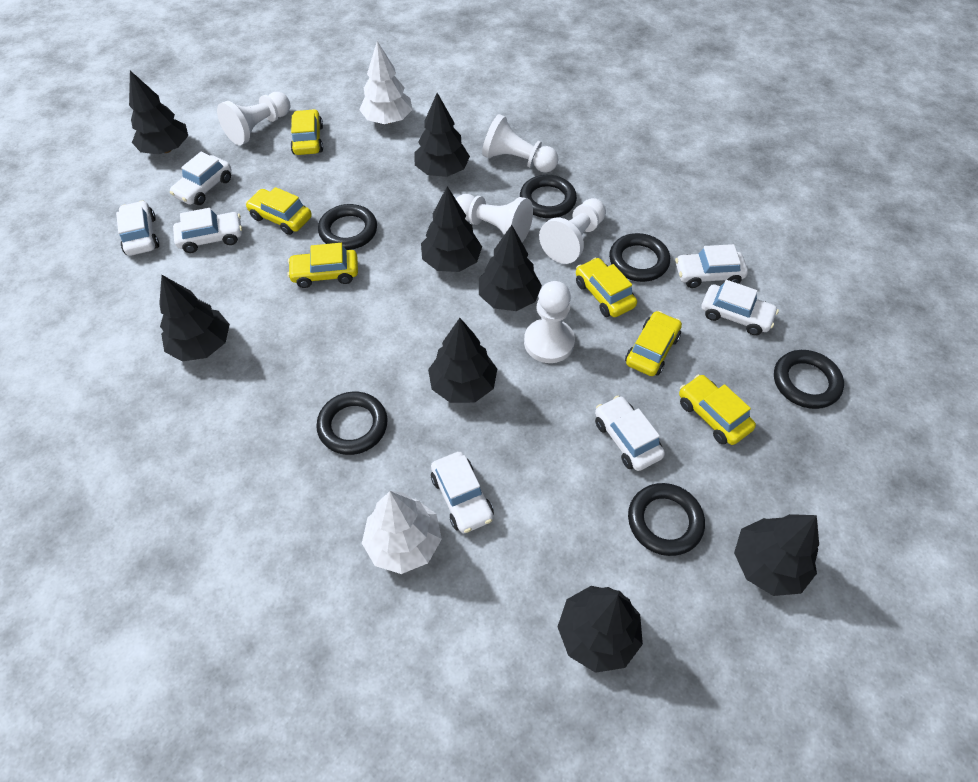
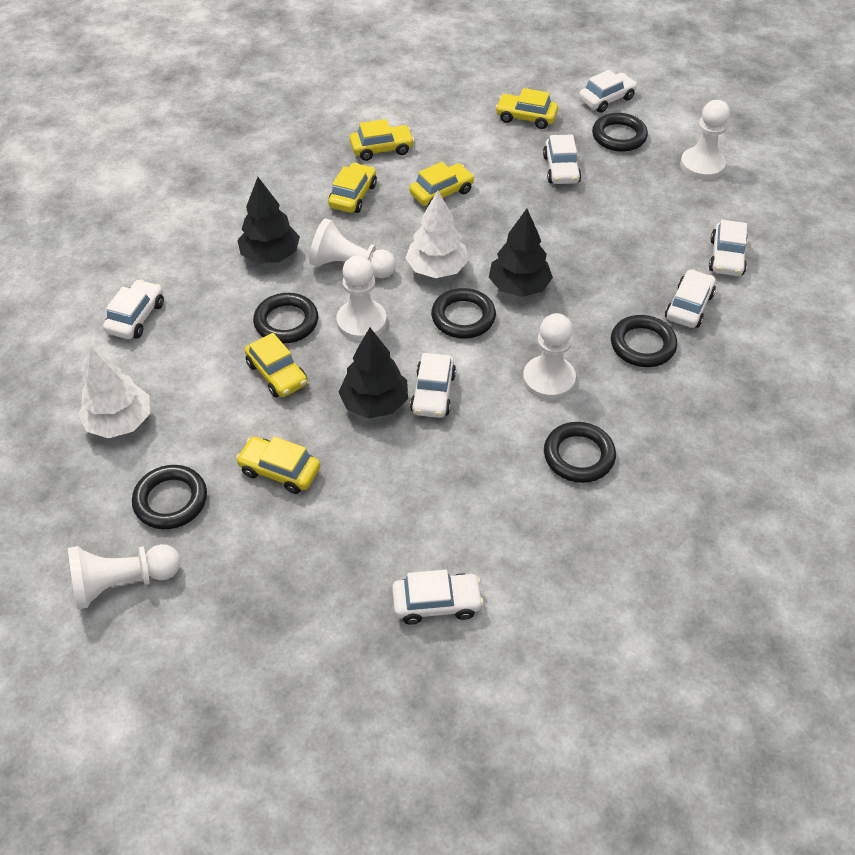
black tree: 8 -> 3

